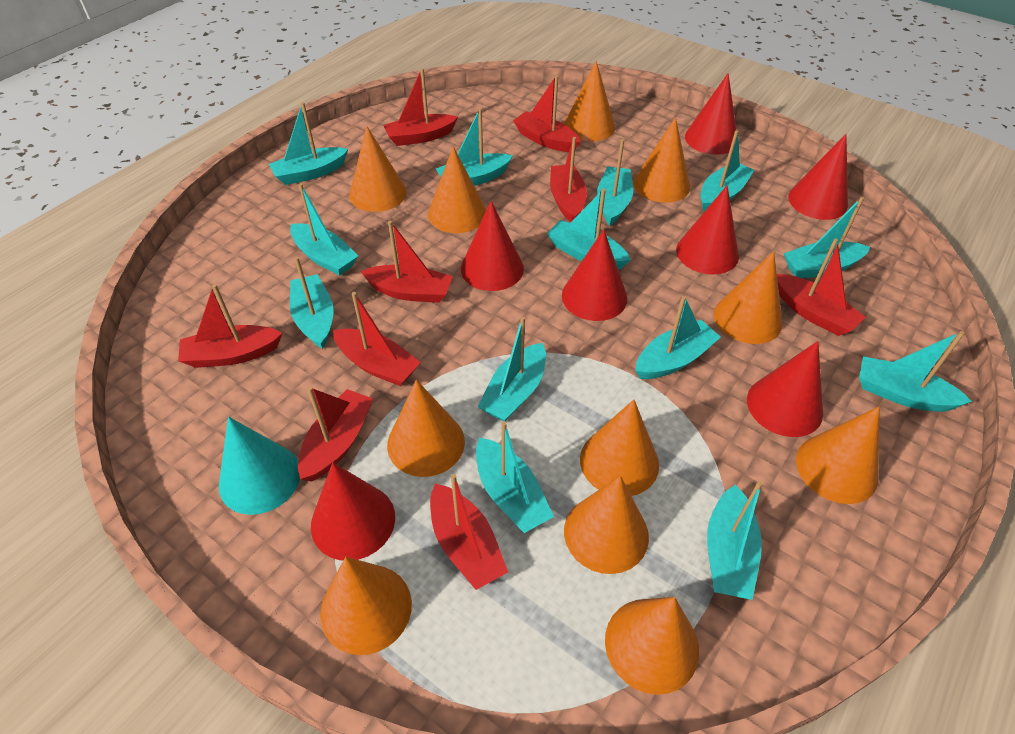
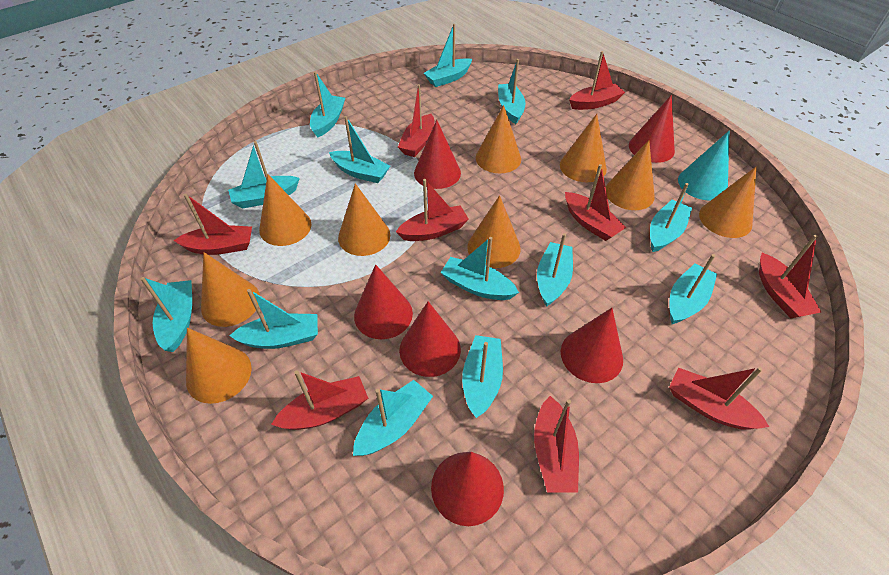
orange cone: 11 -> 9
red cone: 7 -> 6

